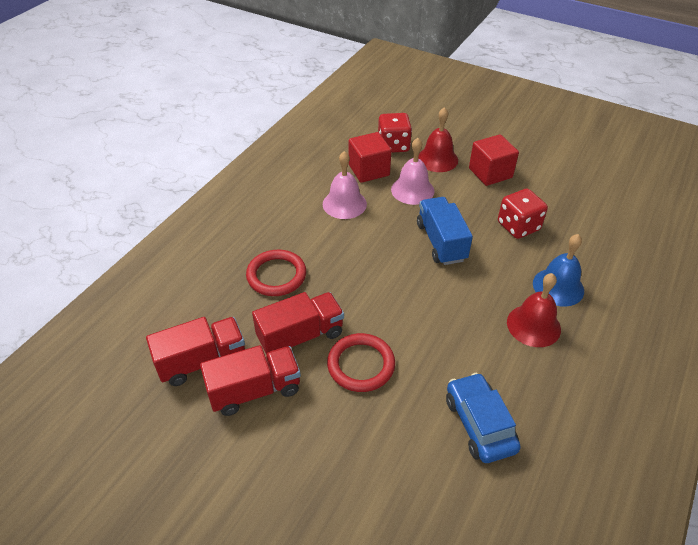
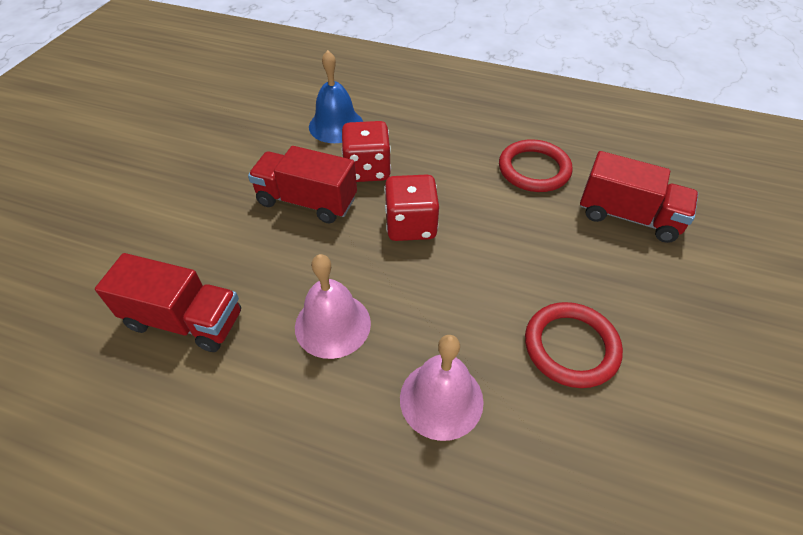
blue car: 1 -> 0
blue truck: 1 -> 0
red bell: 2 -> 0
red cube: 2 -> 0

